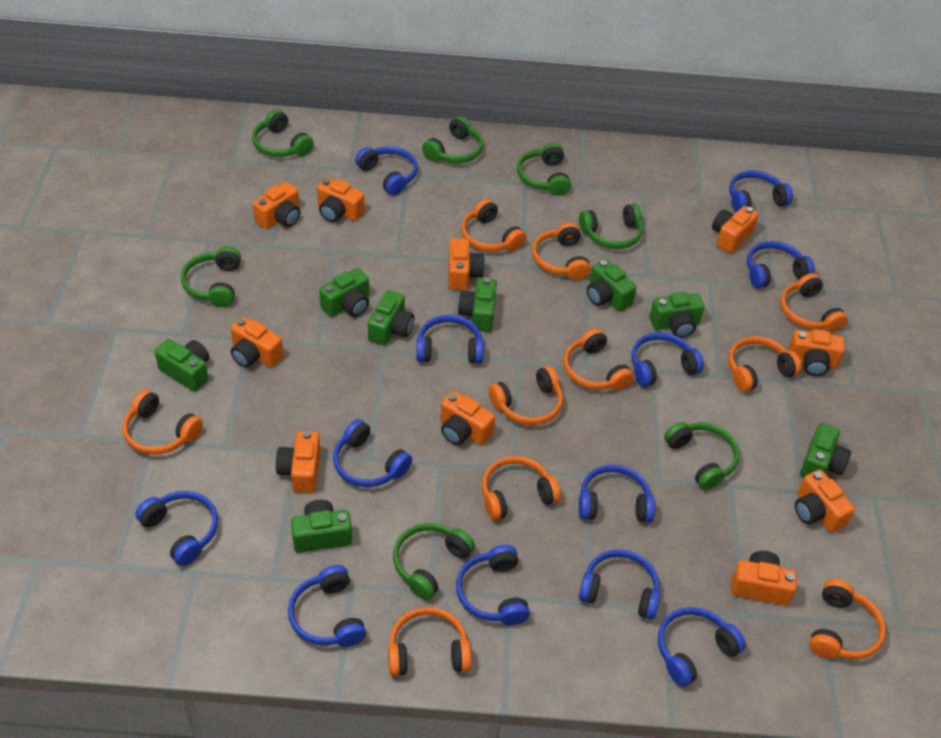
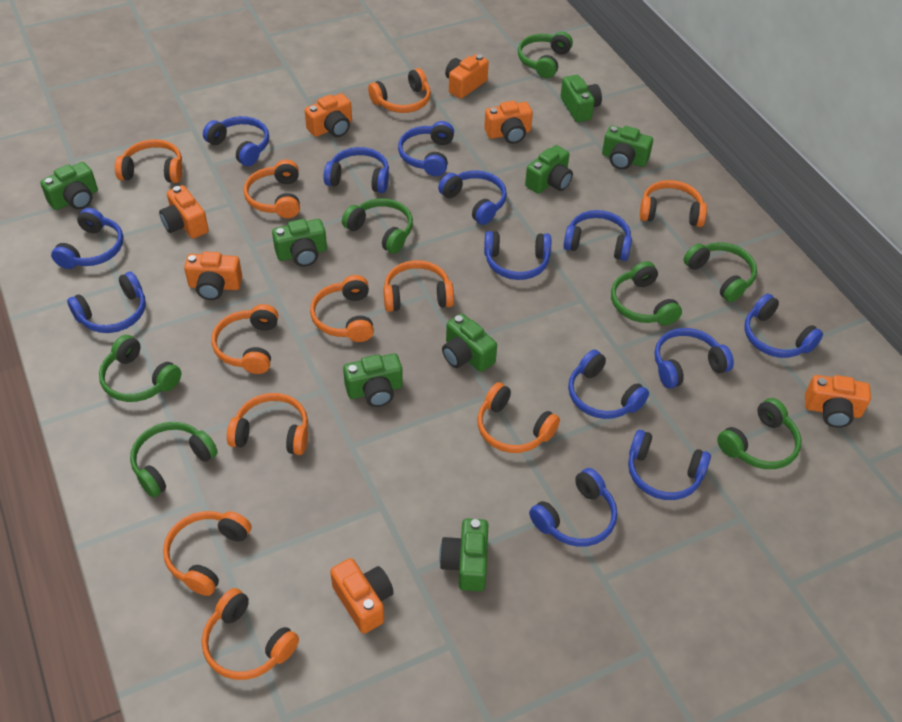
blue headphones: 12 -> 13
orange camera: 10 -> 7
orange headphones: 10 -> 11

